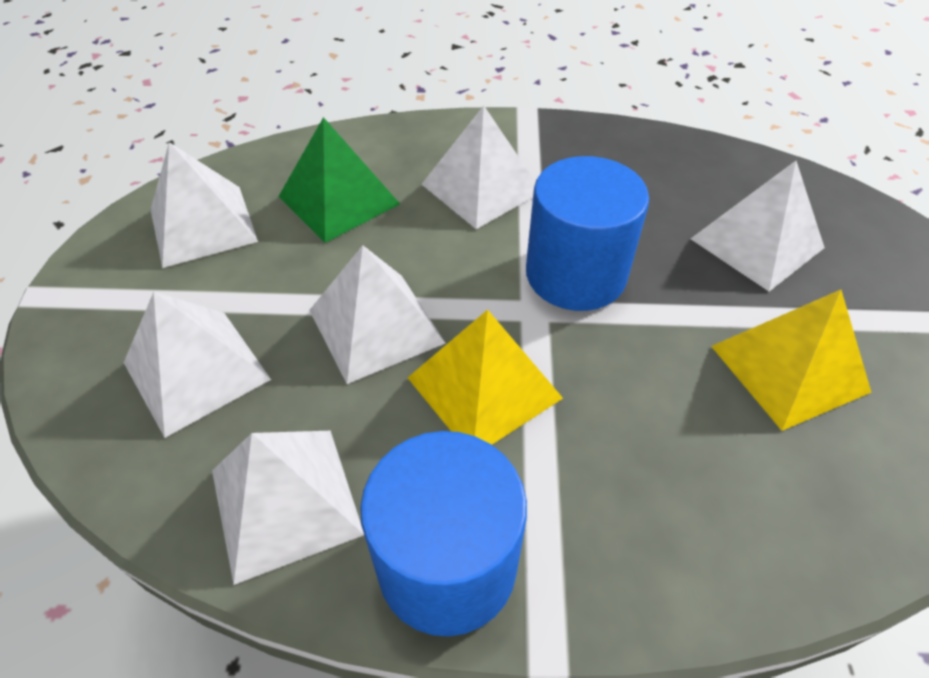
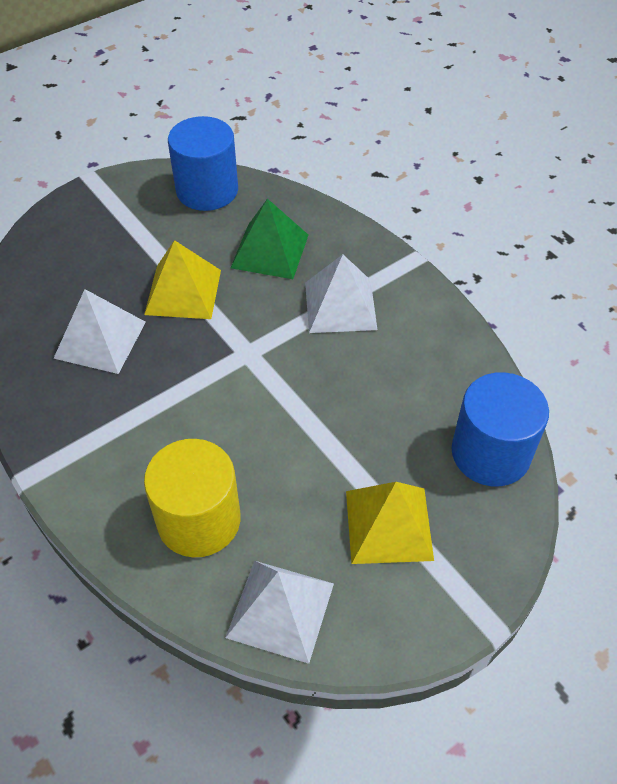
white pyramid: 6 -> 3
yellow cylinder: 0 -> 1

